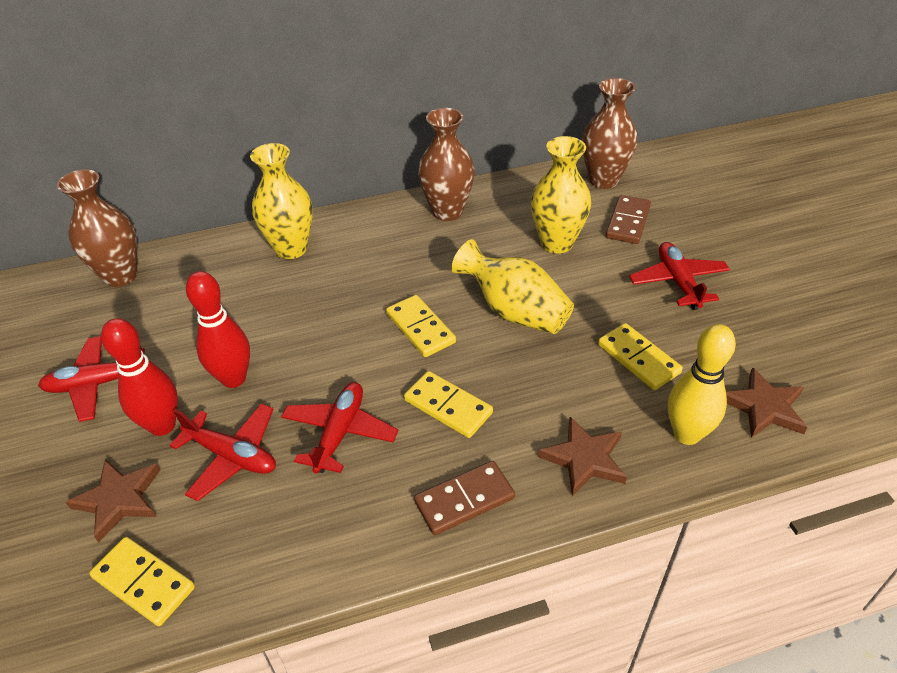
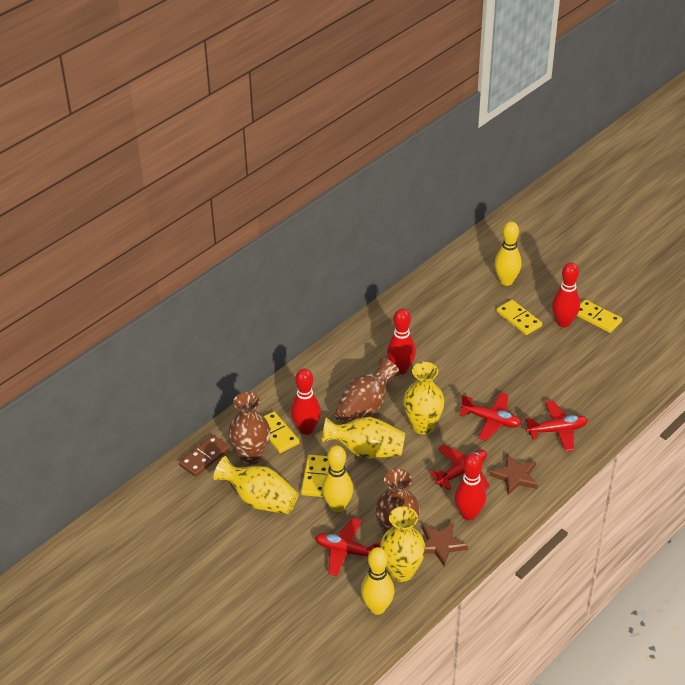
brown domino: 2 -> 1
brown star: 3 -> 2
red bowling pin: 2 -> 4
yellow bowling pin: 1 -> 3
yellow vase: 3 -> 4

